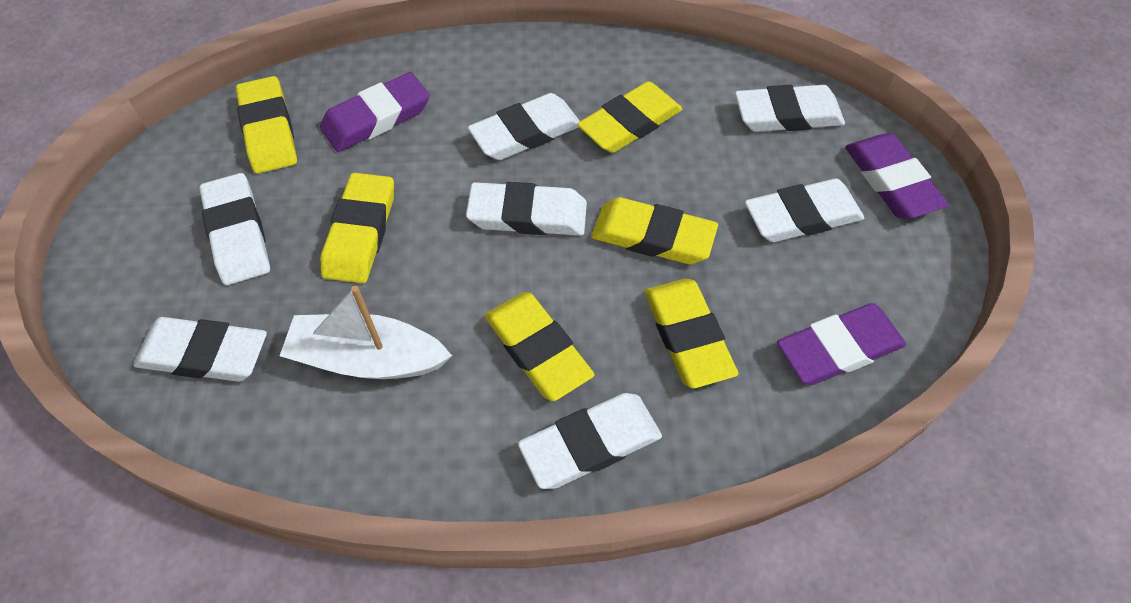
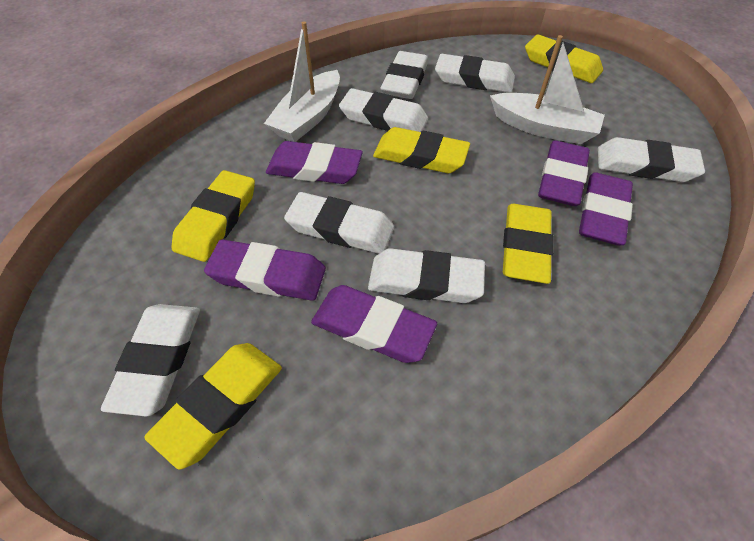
purple eraser: 3 -> 5
white boat: 1 -> 2
yellow eraser: 6 -> 5

